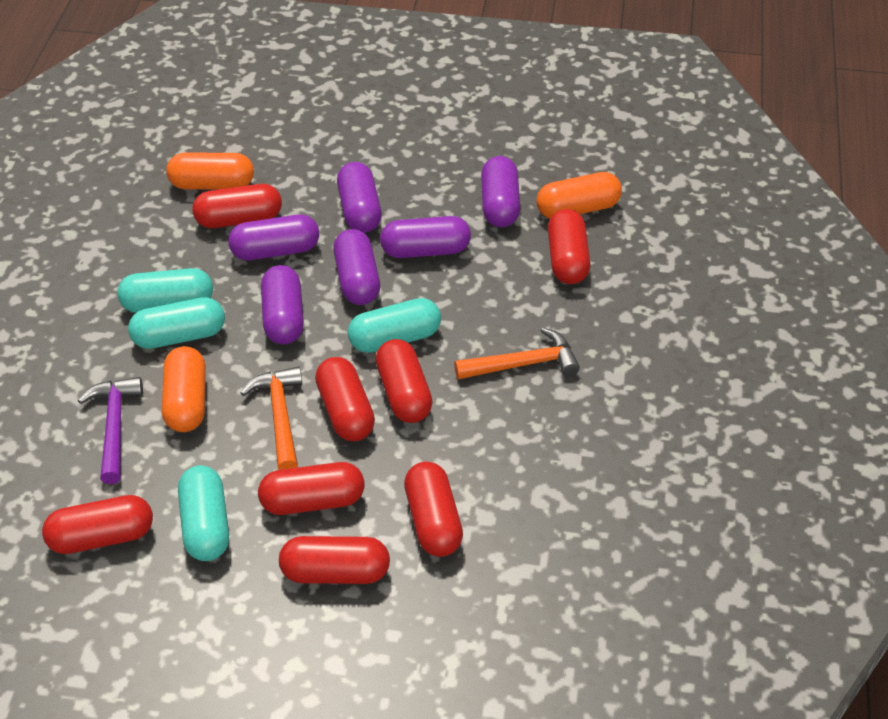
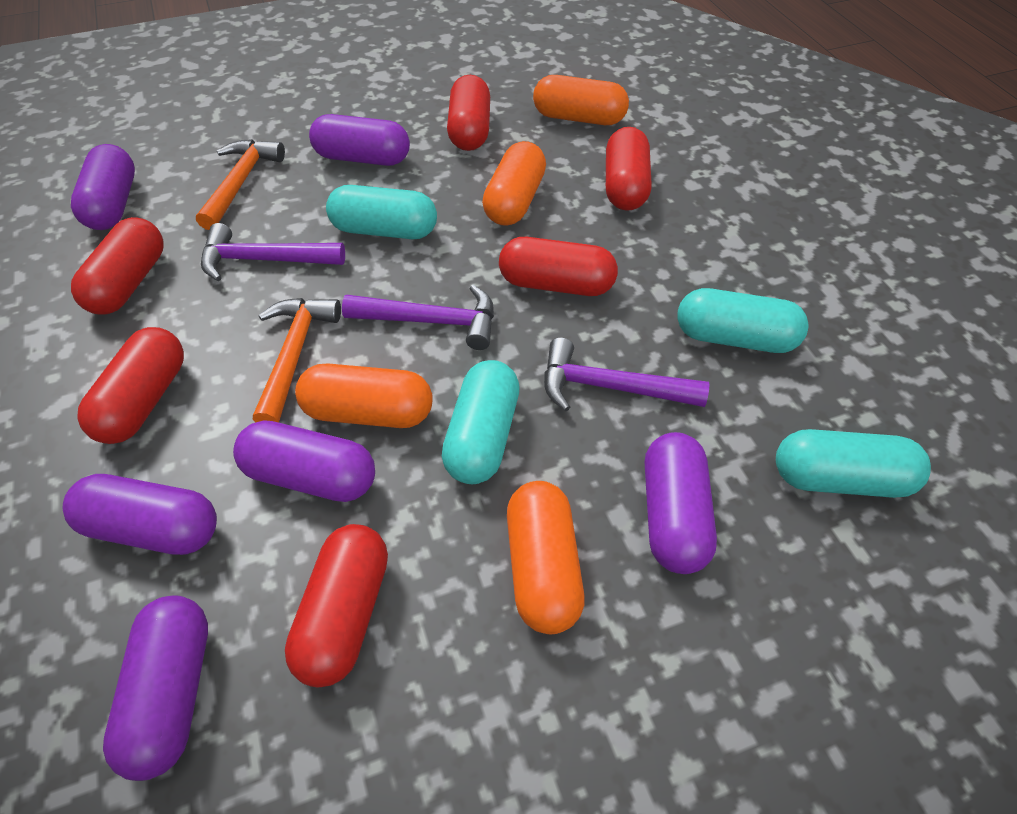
orange capsule: 3 -> 4
purple hammer: 1 -> 3
red capsule: 8 -> 6

